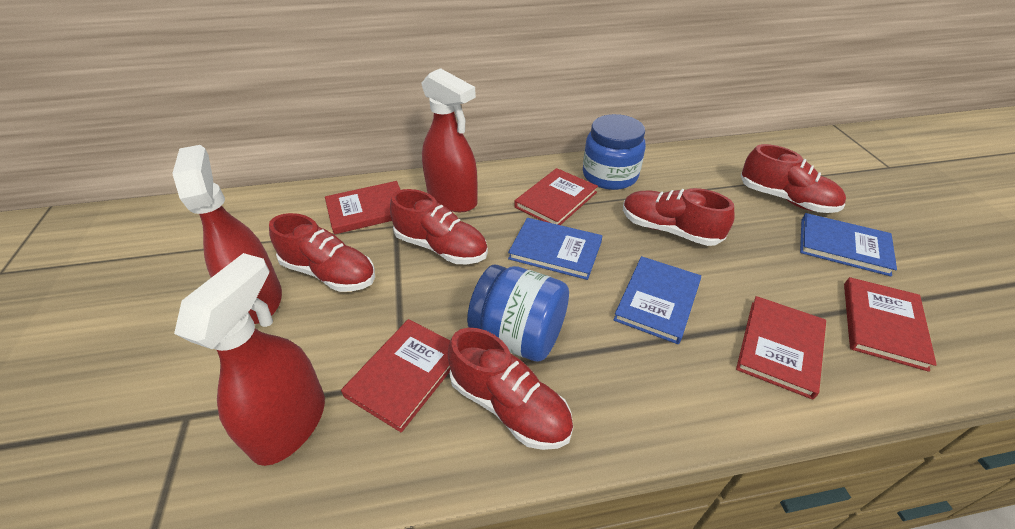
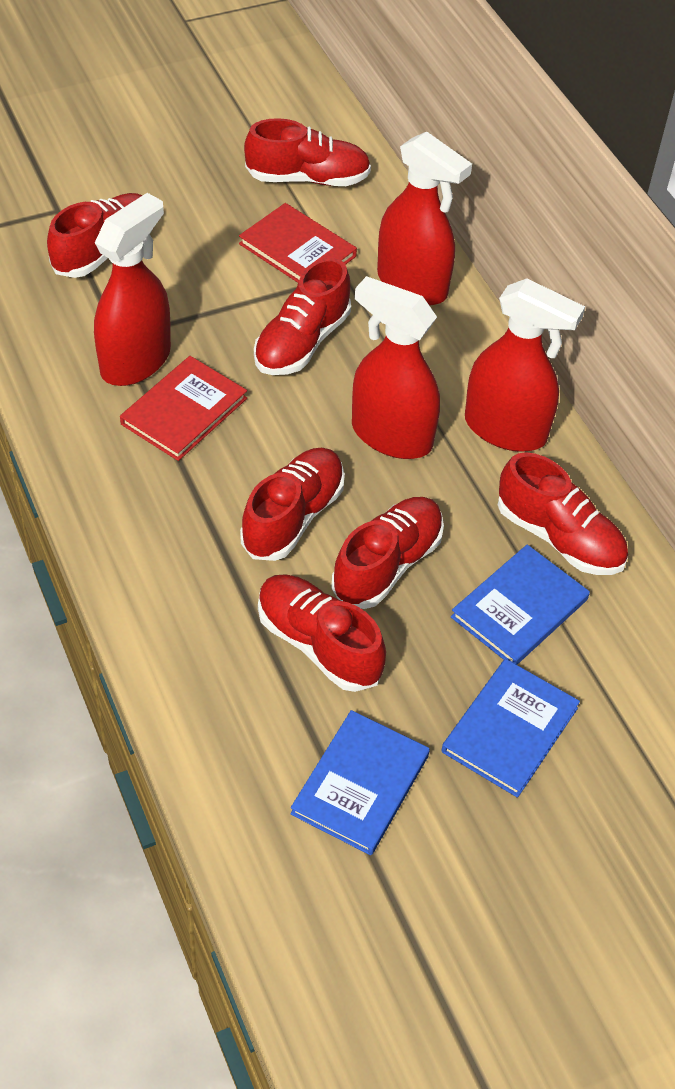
blue jar: 2 -> 0
red book: 5 -> 2
red shoe: 5 -> 7
red spray bottle: 3 -> 4

